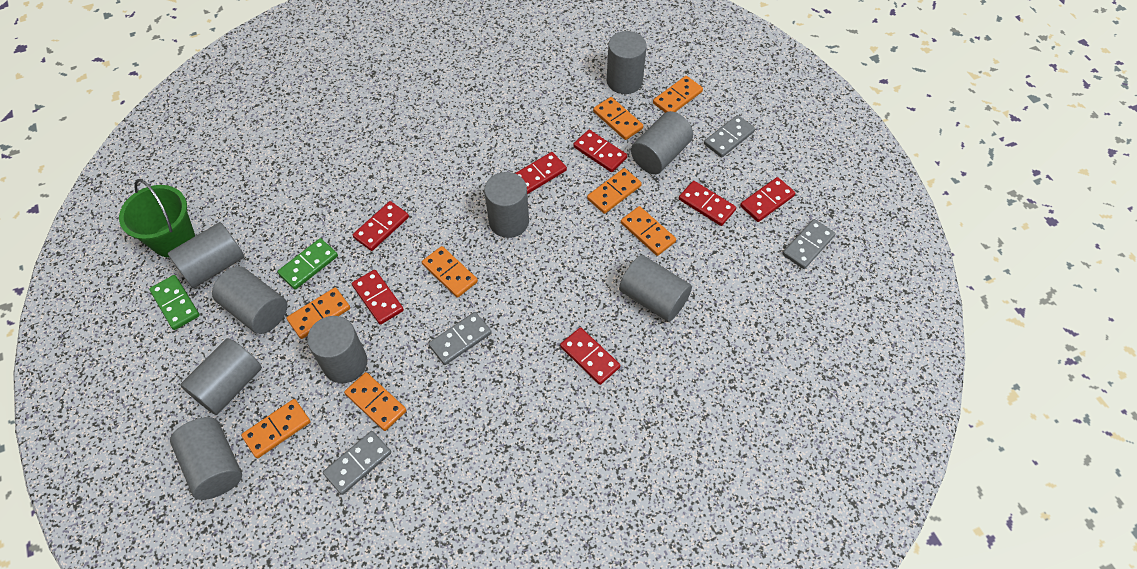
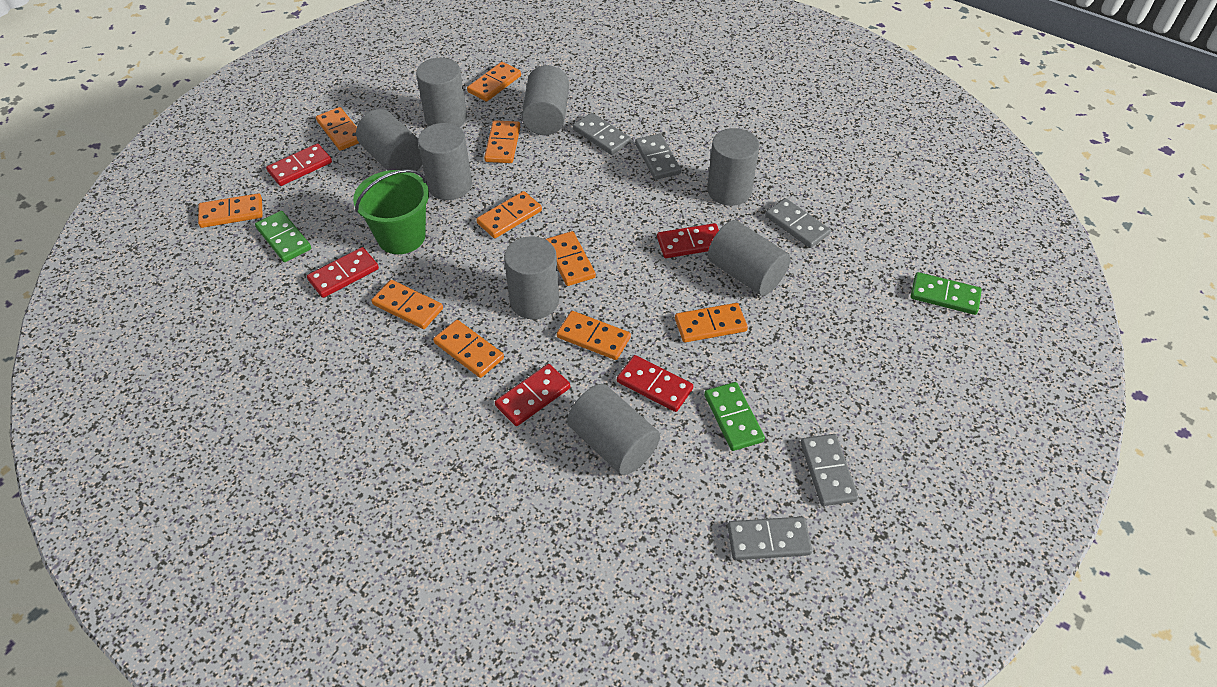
green domino: 2 -> 3
grey cylinder: 9 -> 8
grey domino: 4 -> 5
orange domino: 8 -> 10
red domino: 7 -> 5

